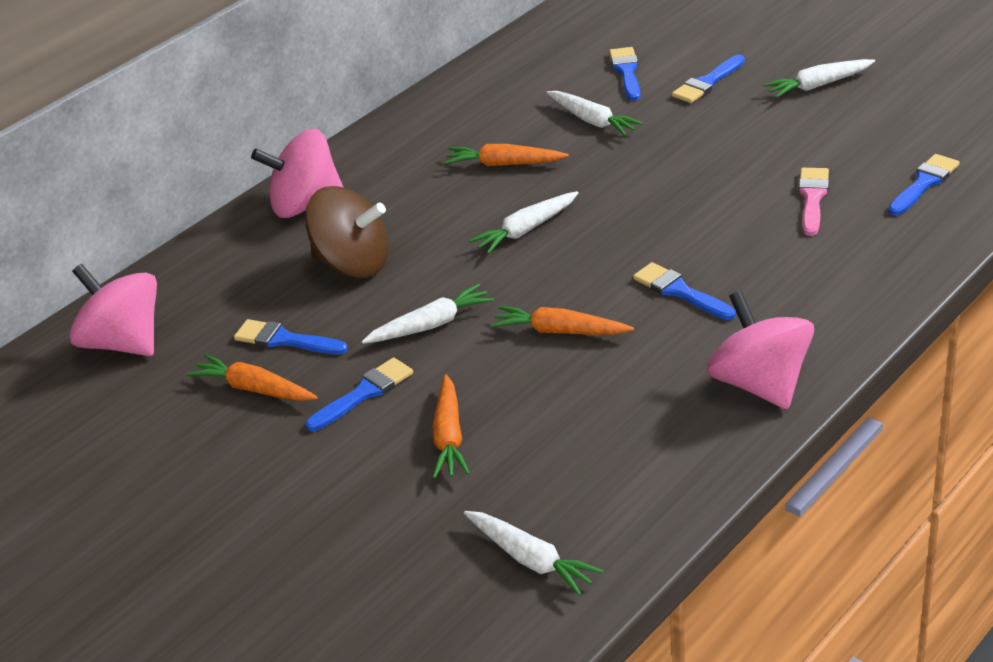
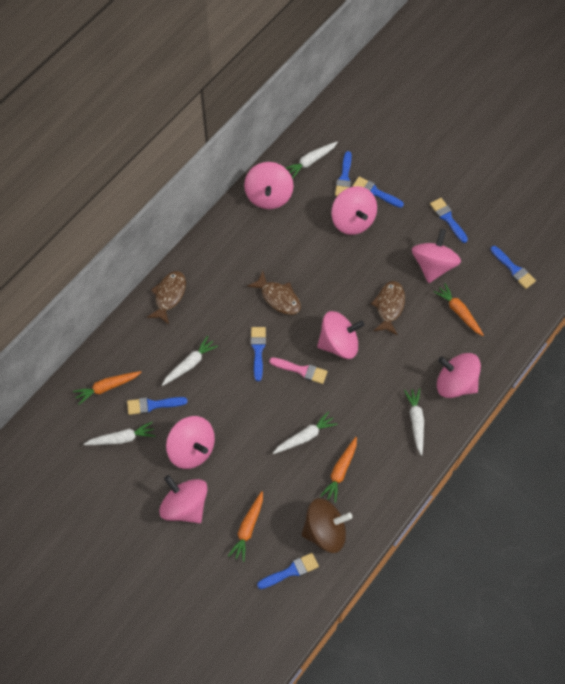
blue brush: 6 -> 7
brown fish: 0 -> 3
pink spinning top: 3 -> 7

